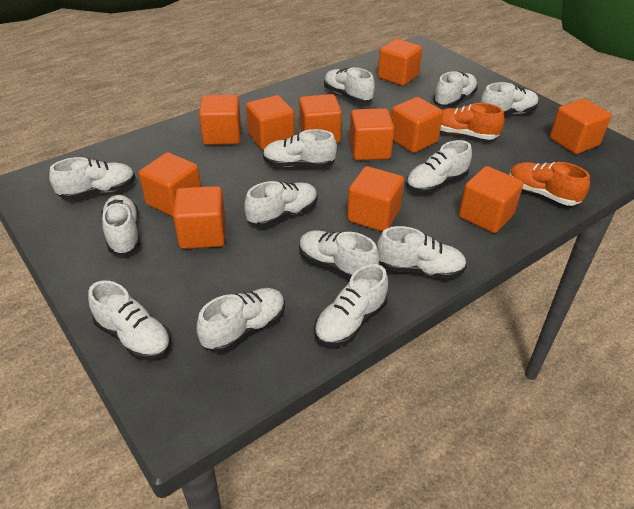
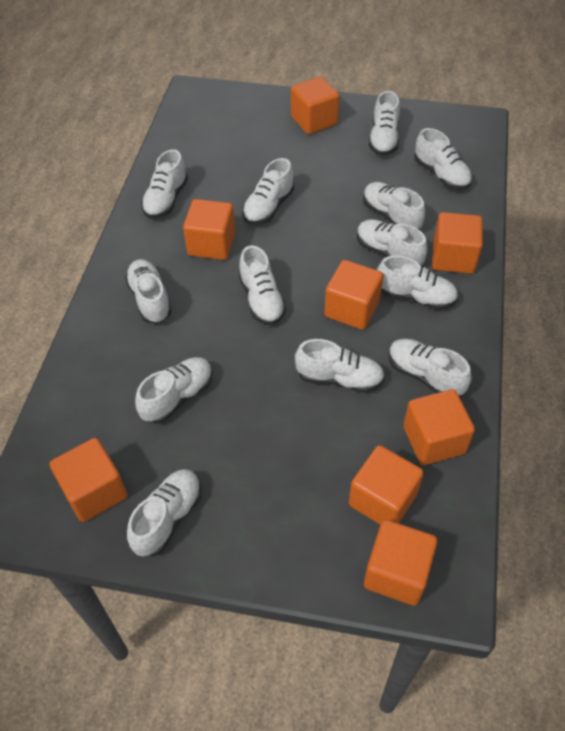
orange cube: 11 -> 8
orange shoe: 2 -> 0

